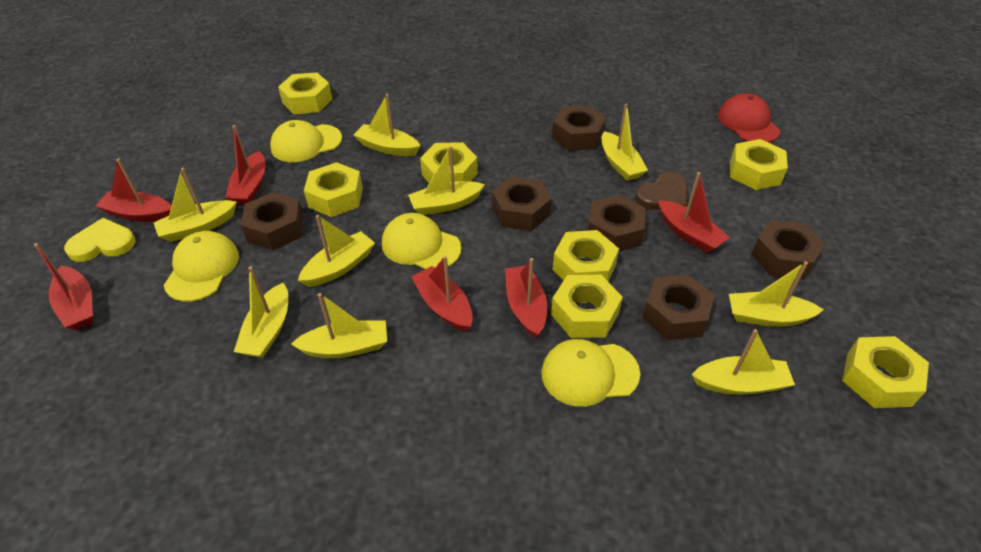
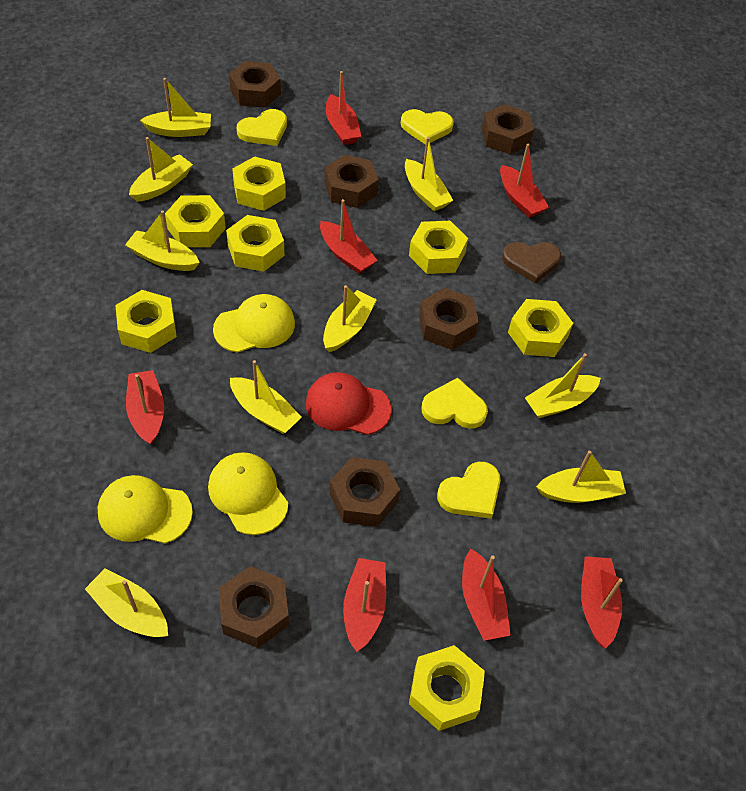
red boat: 6 -> 7
yellow cap: 4 -> 3
yellow heart: 1 -> 4

